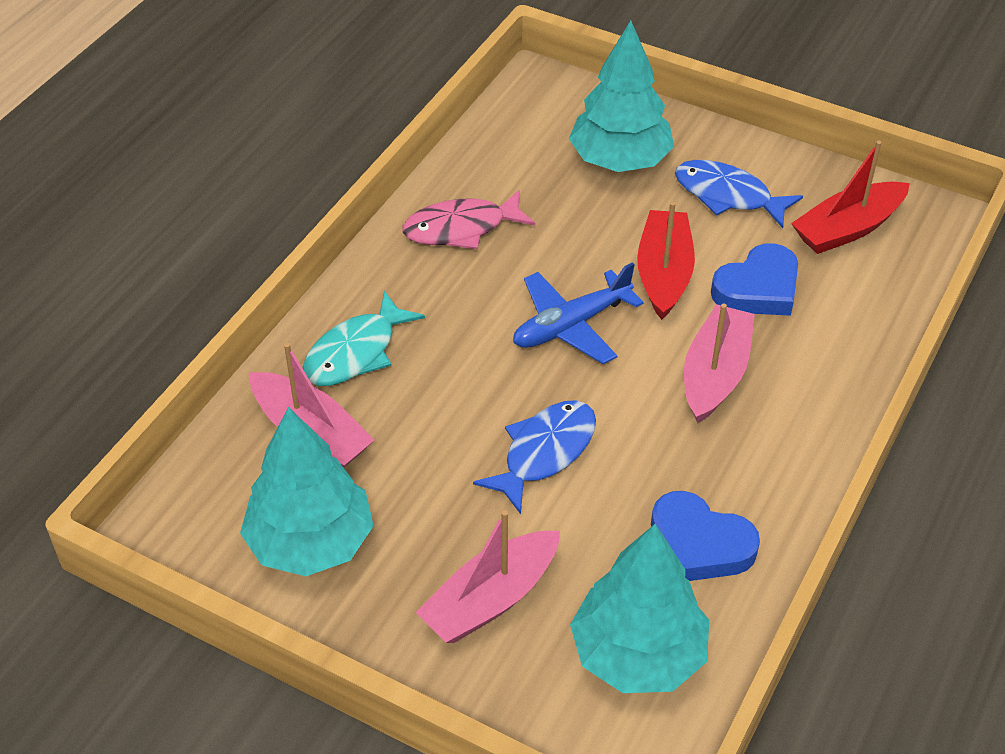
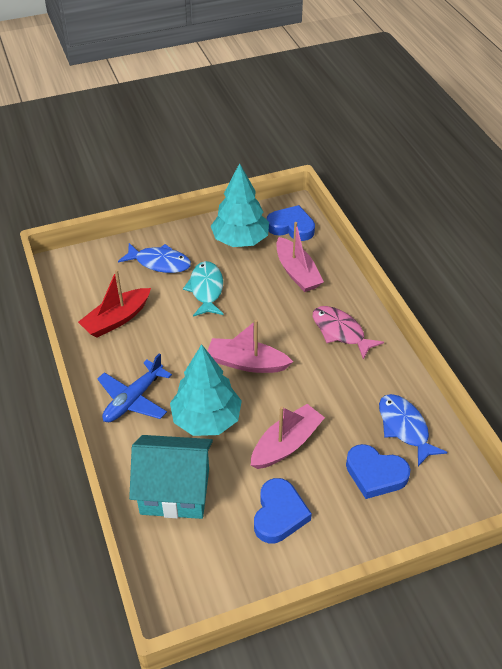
blue heart: 2 -> 3
red boat: 2 -> 1
turquoise house: 0 -> 1
turquoise tree: 3 -> 2

